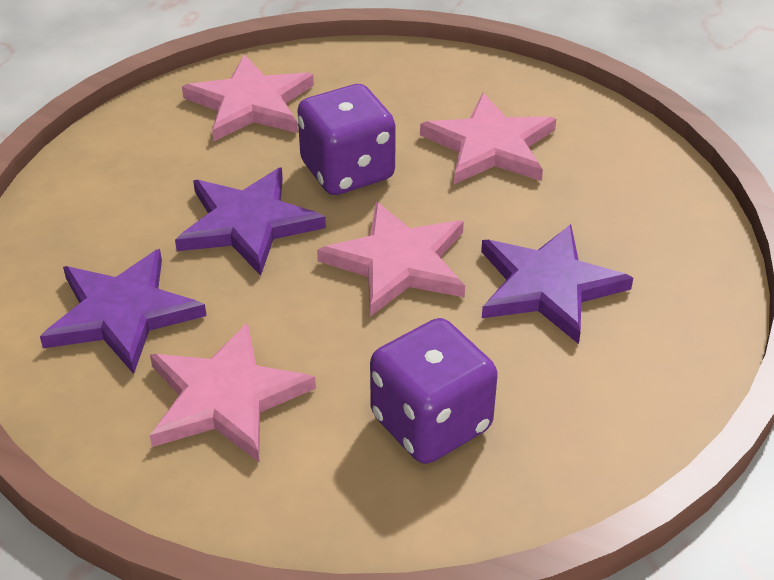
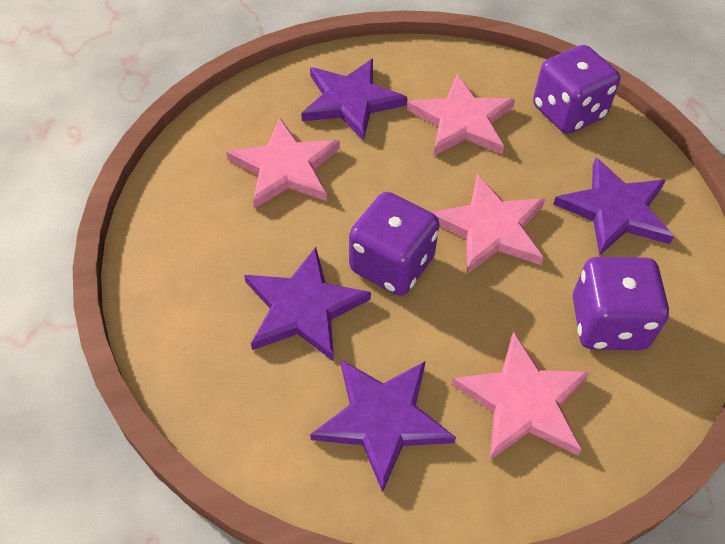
purple dice: 2 -> 3
purple star: 3 -> 4

